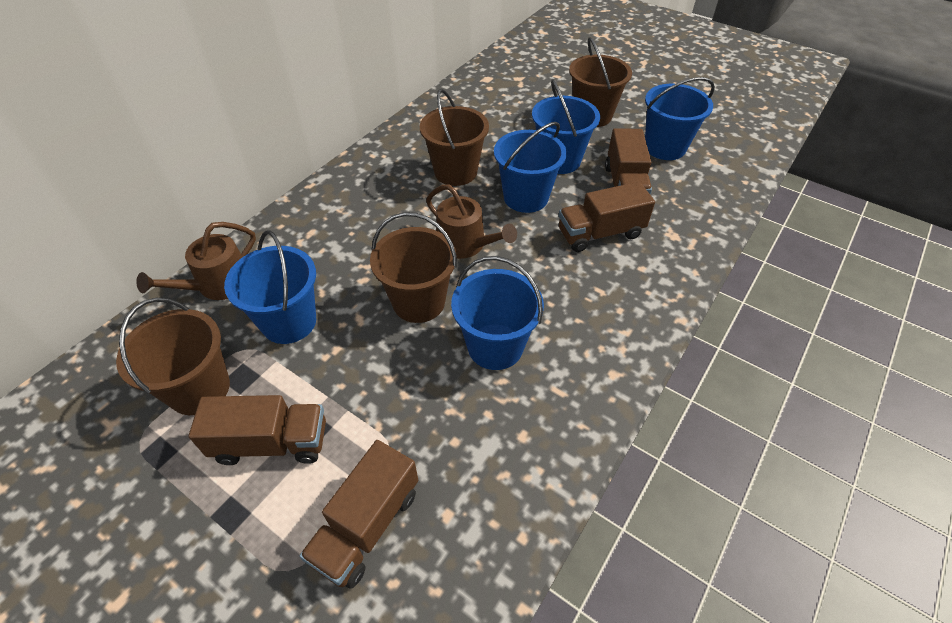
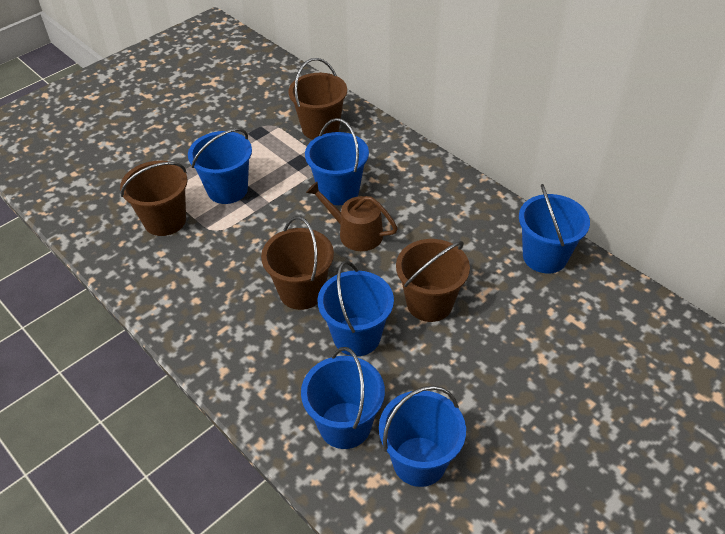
blue bucket: 5 -> 6
brown truck: 4 -> 0
brown watering can: 2 -> 1

